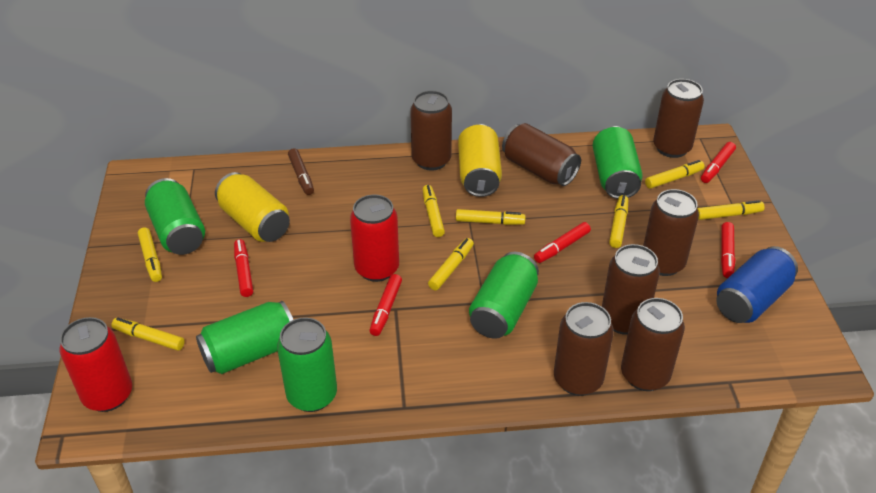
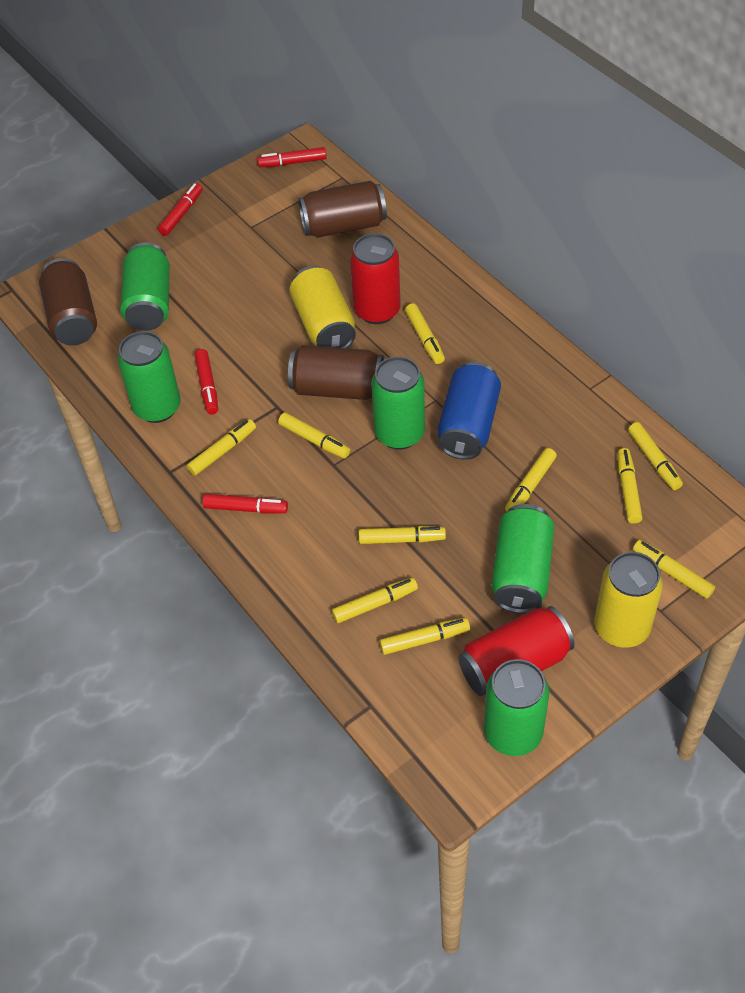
brown can: 7 -> 3
brown marker: 1 -> 0
red marker: 5 -> 4
yellow marker: 8 -> 10

